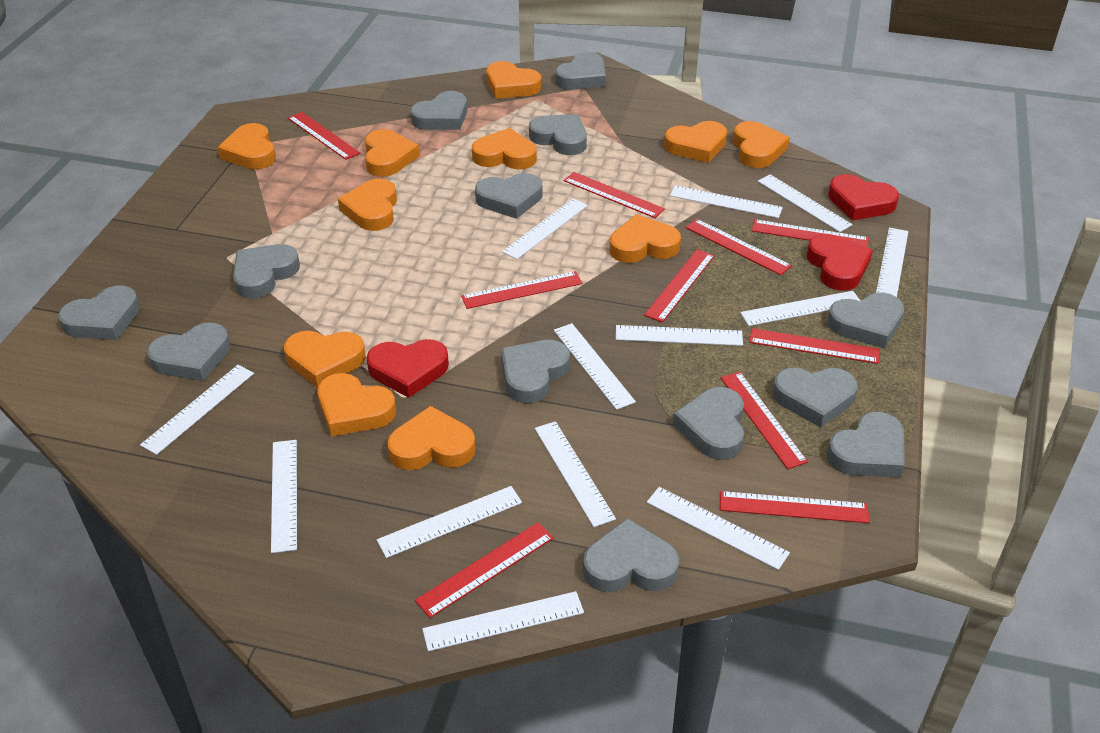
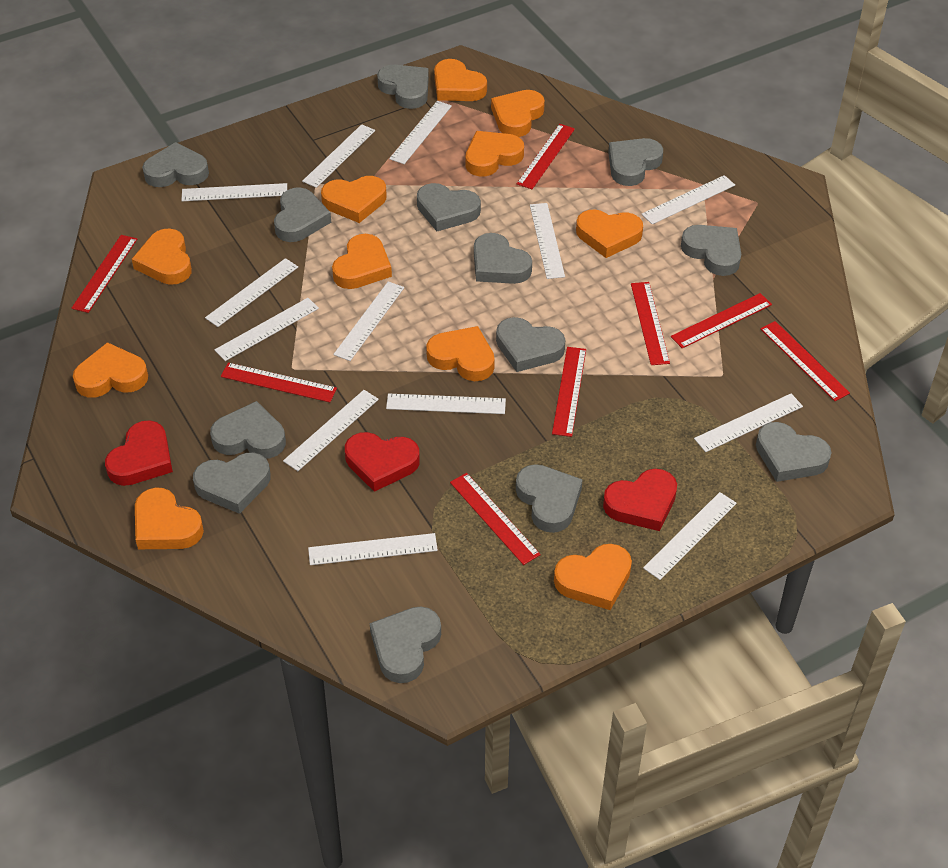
red ruler: 10 -> 8

